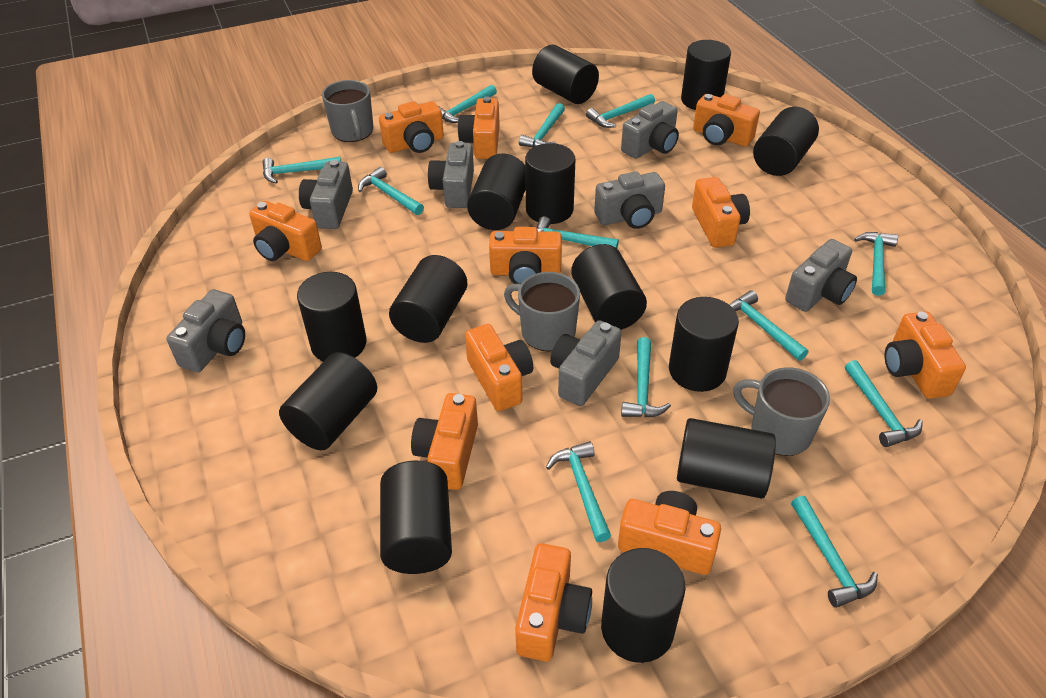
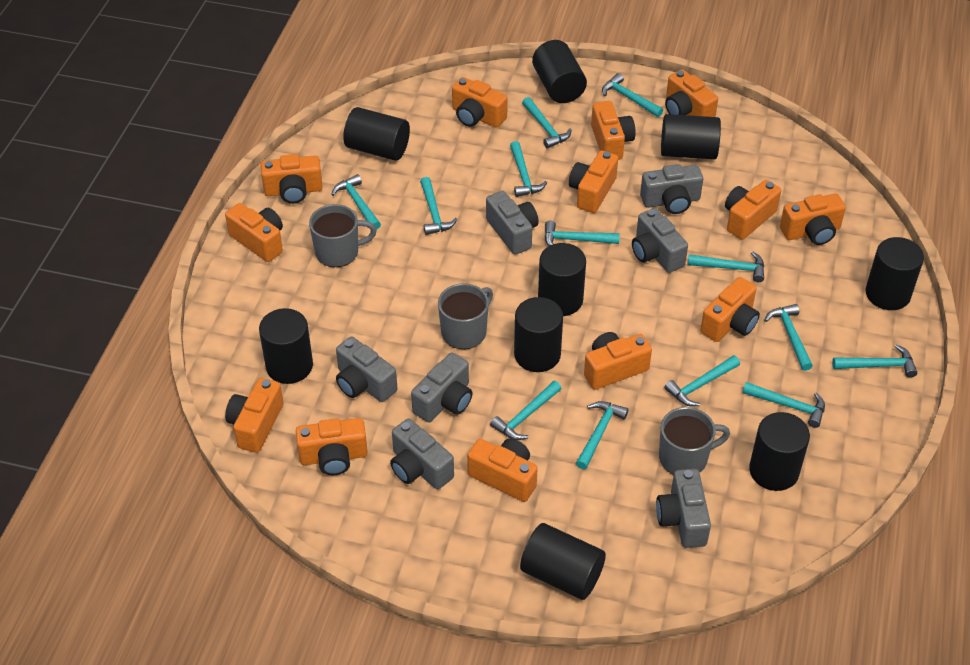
black cylinder: 13 -> 9
orange camera: 11 -> 13
turquoise hammer: 12 -> 13

